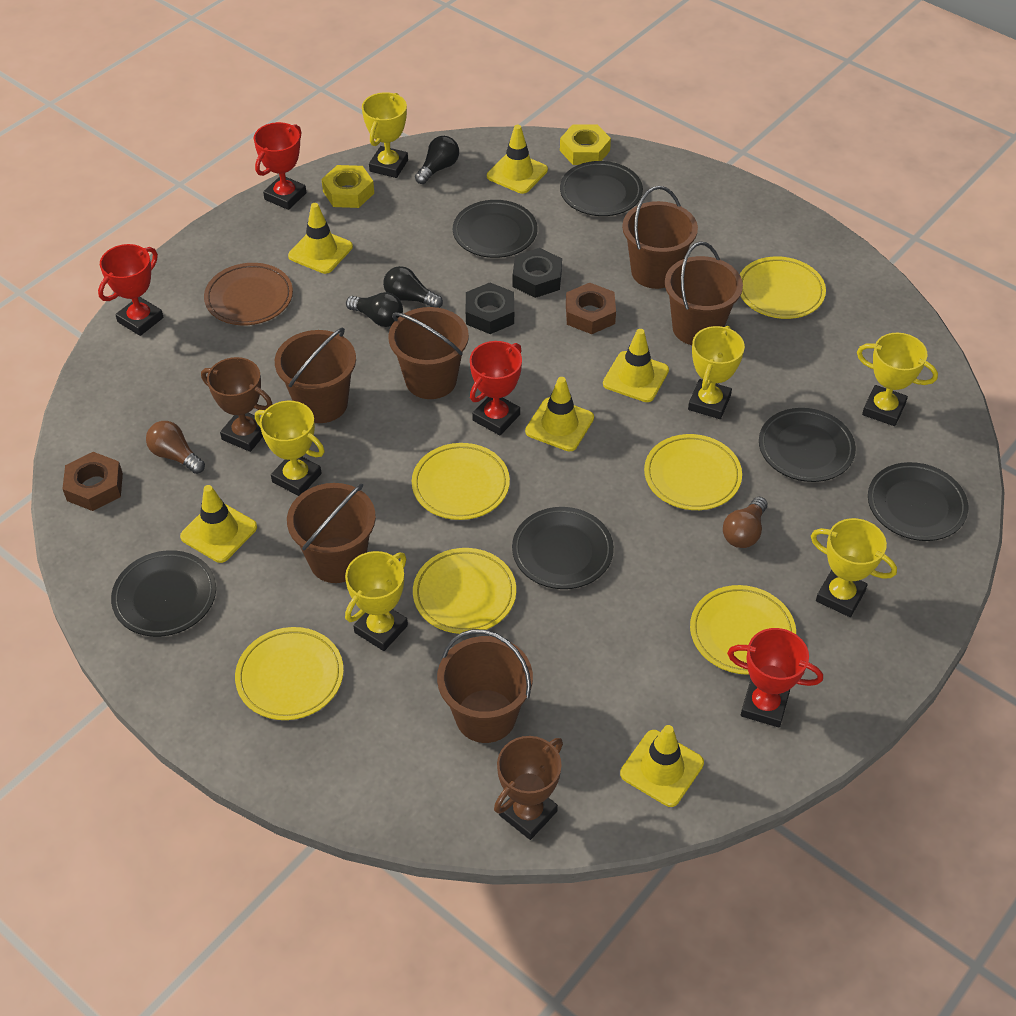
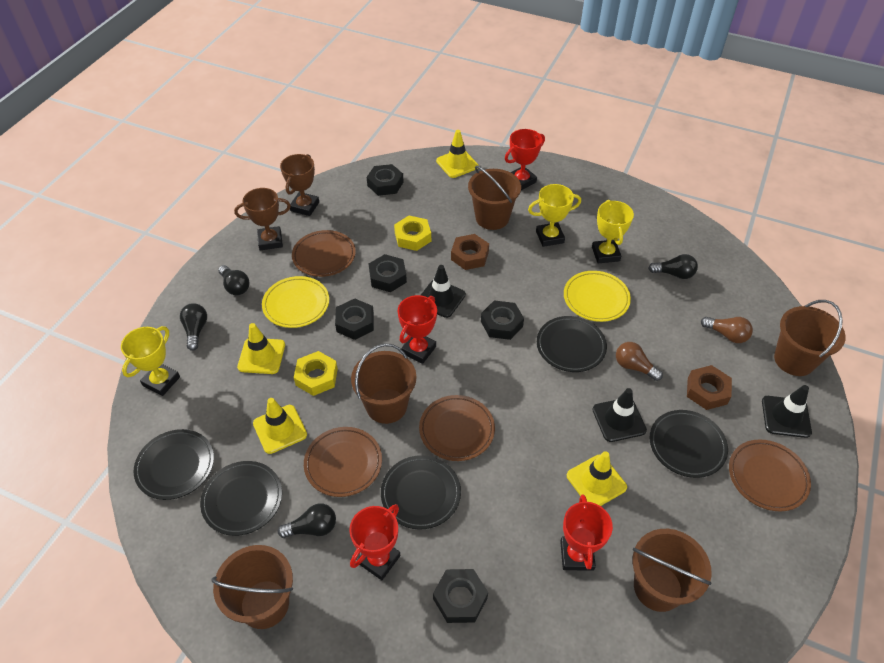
black light bulb: 3 -> 4
black nut: 2 -> 5
black plate: 6 -> 5
black traffic cone: 0 -> 3
brown bucket: 6 -> 5
brown plate: 1 -> 4
yellow plate: 6 -> 2
yellow traffic cone: 6 -> 4
yellow trophy: 6 -> 3

